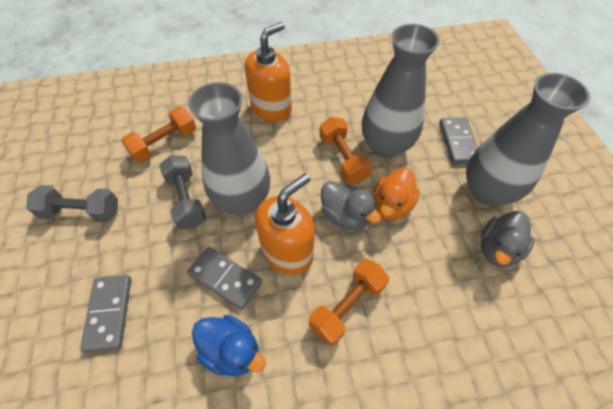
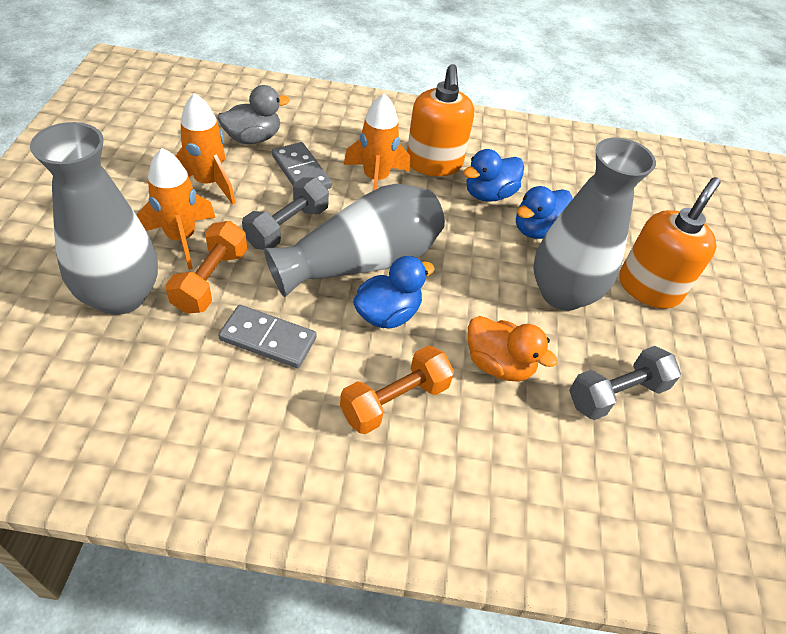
blue duck: 1 -> 3
grey domino: 3 -> 2
grey duck: 2 -> 1
orange dumbbell: 3 -> 2
orange rocket: 0 -> 3

